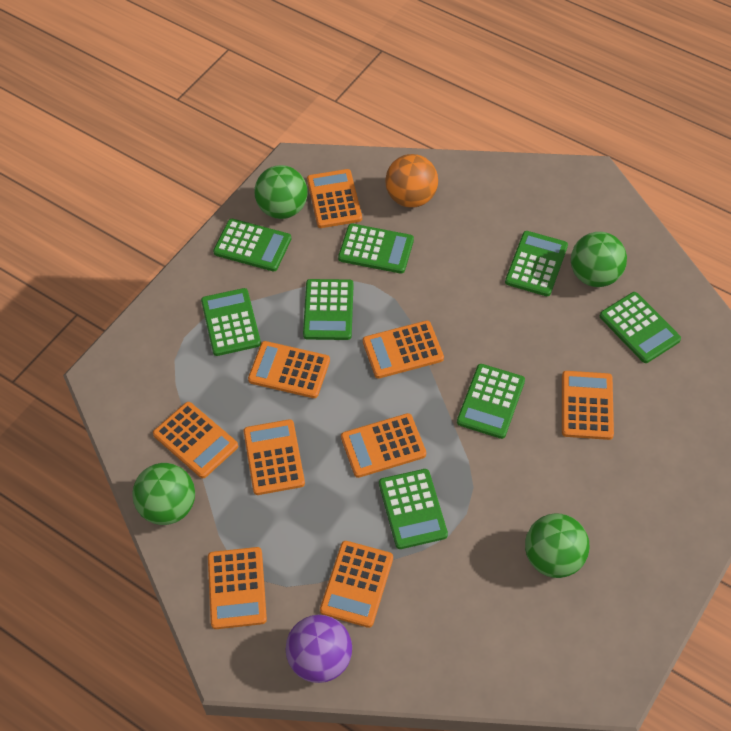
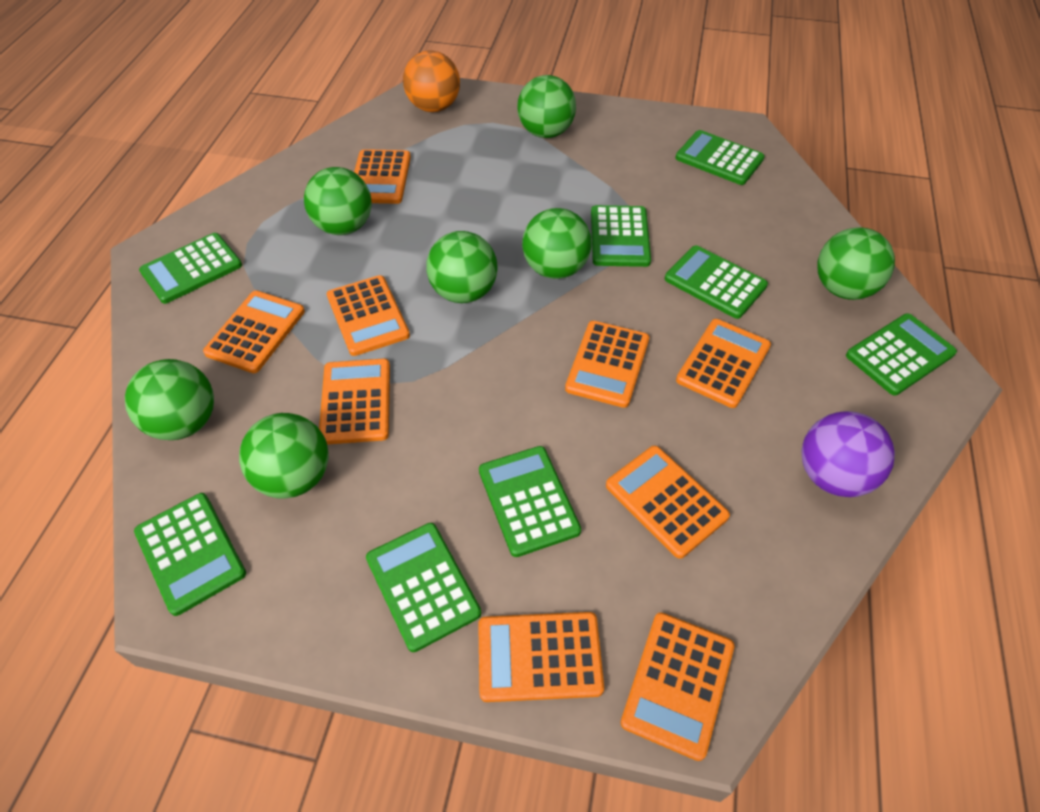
green ball: 4 -> 7

